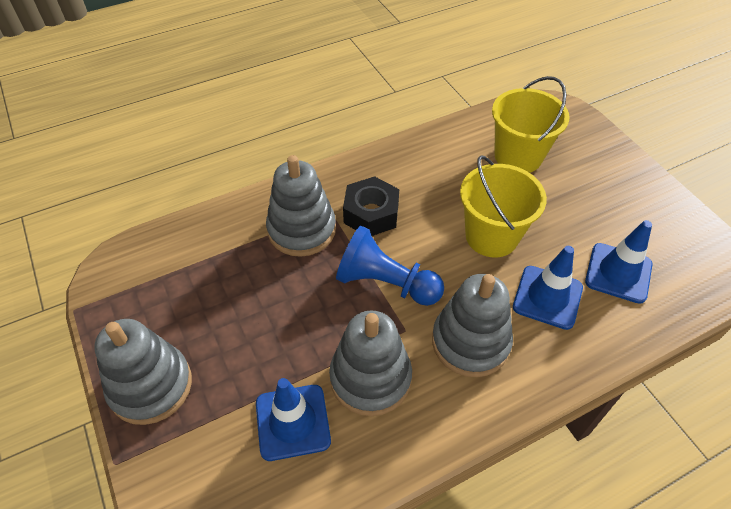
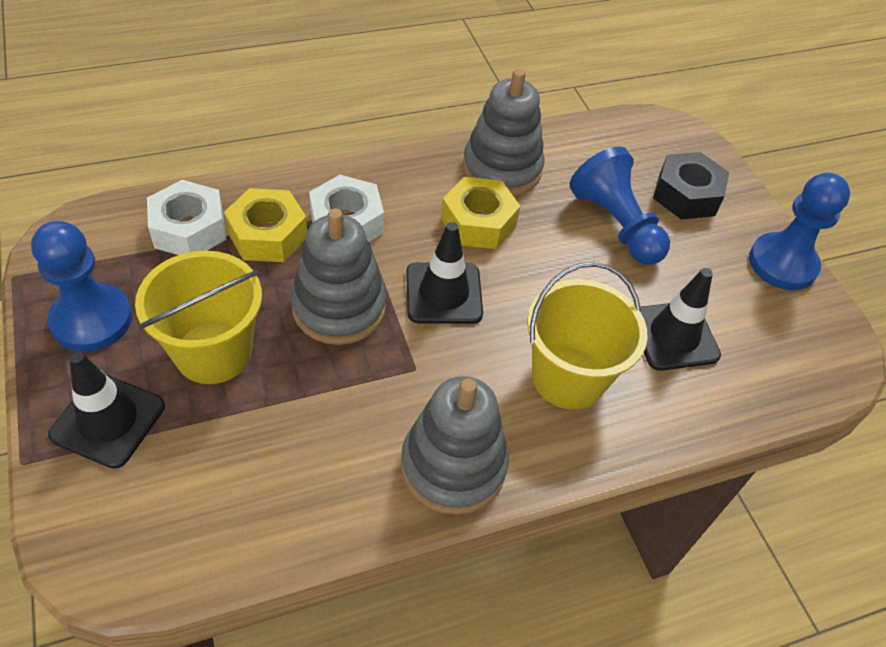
black traffic cone: 0 -> 3
blue pawn: 1 -> 3
blue traffic cone: 3 -> 0
grey stacking toy: 4 -> 3
white nut: 0 -> 2
yellow nut: 0 -> 2

